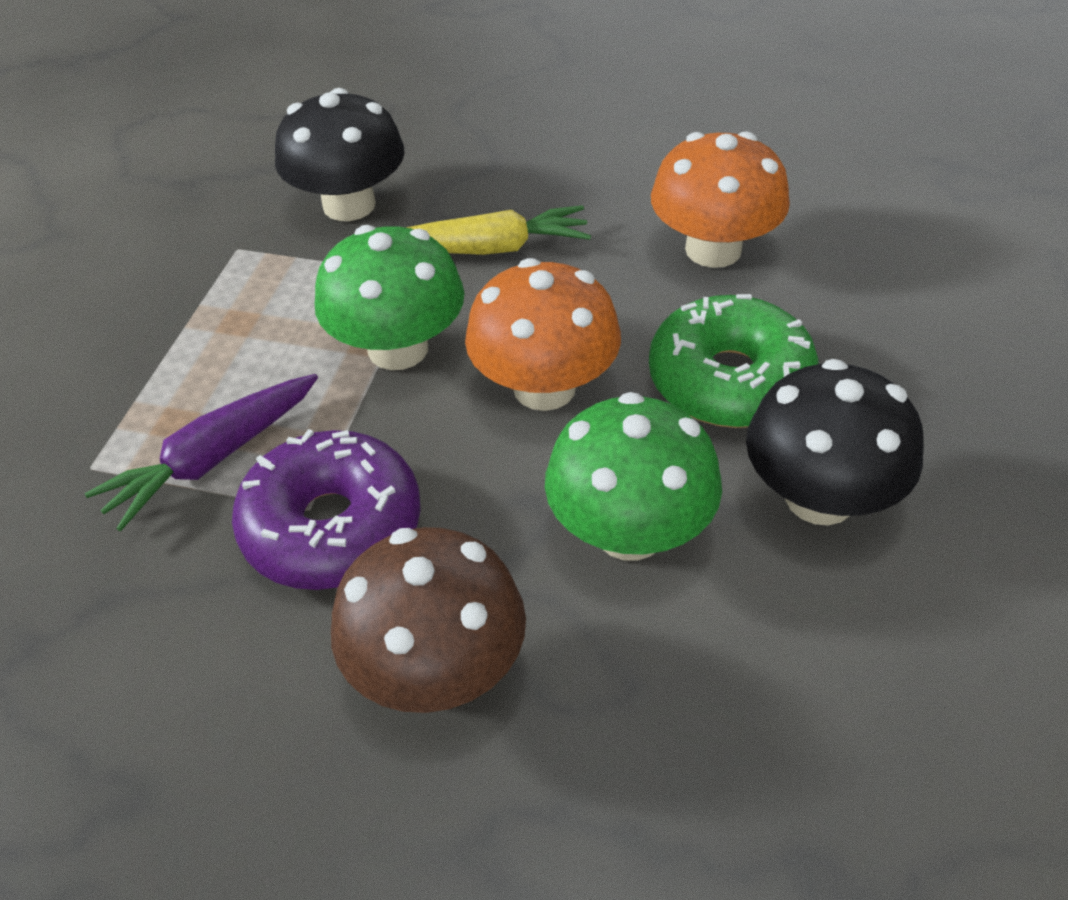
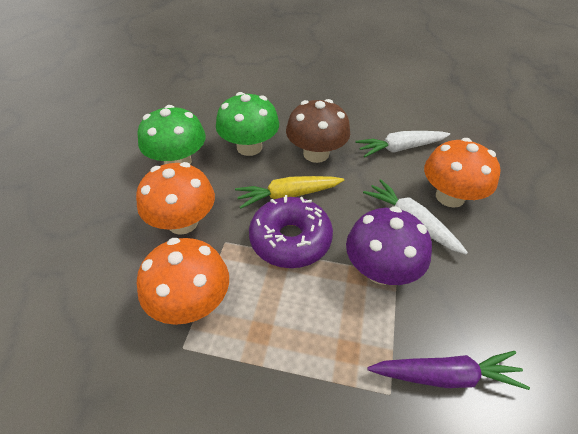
black mushroom: 2 -> 0
green donut: 1 -> 0
orange mushroom: 2 -> 3
purple mushroom: 0 -> 1
white carrot: 0 -> 2

